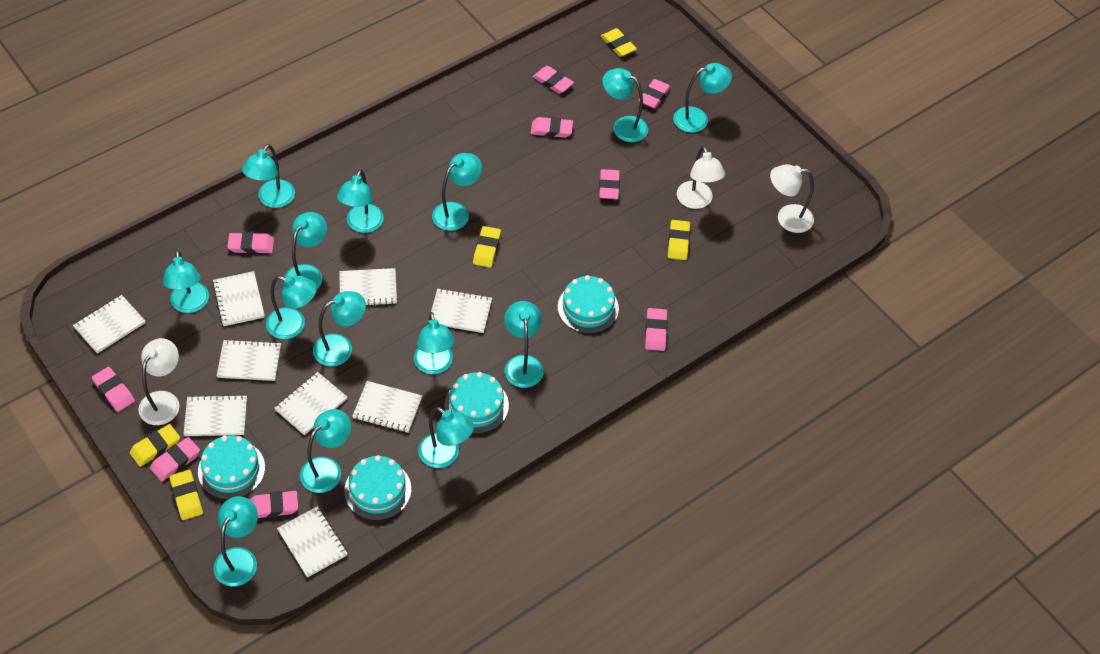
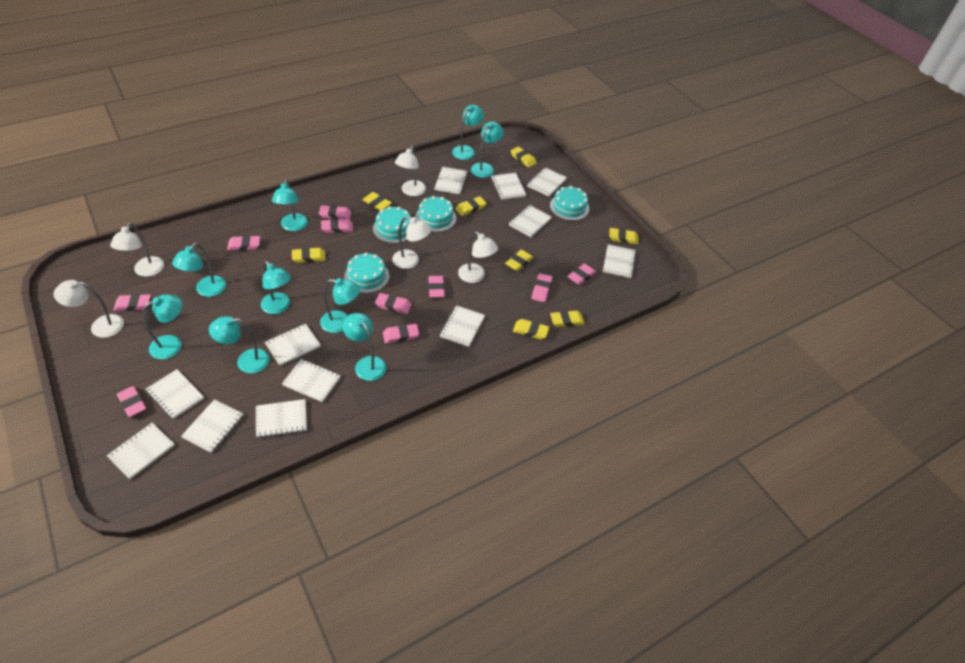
pink eraser: 9 -> 10
turquoise lamp: 14 -> 9
white lamp: 3 -> 5
white notebook: 9 -> 12
yellow eraser: 5 -> 8

